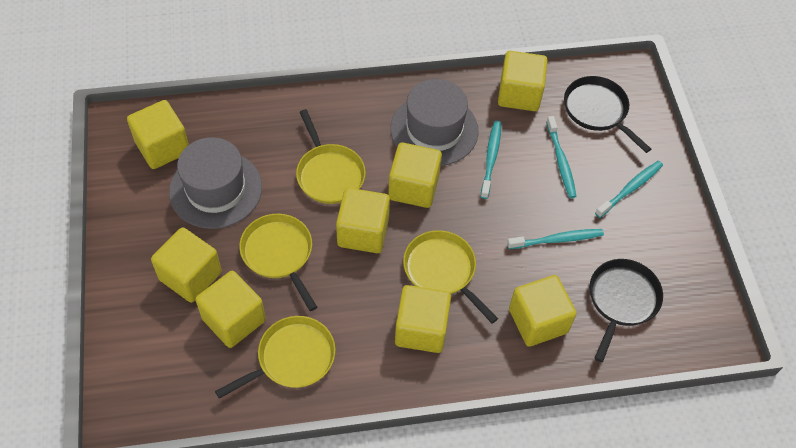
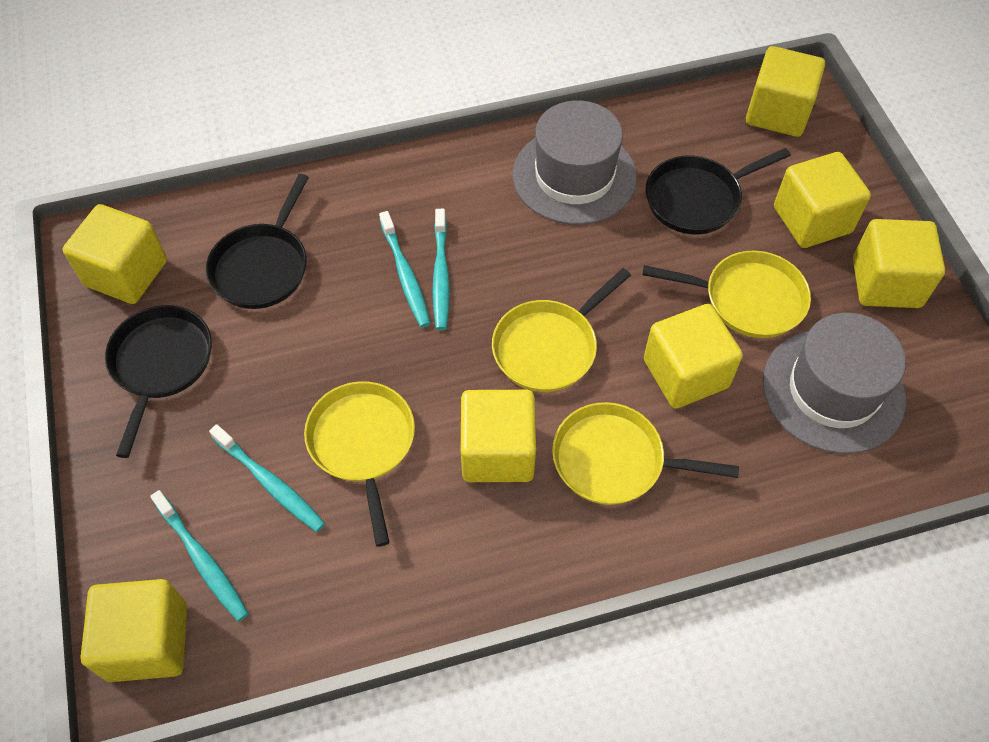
black pan: 2 -> 3
yellow cube: 8 -> 7

